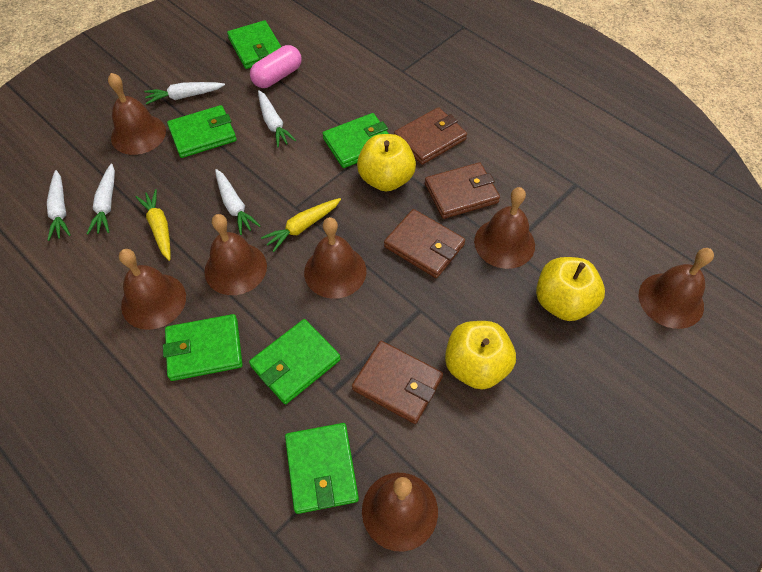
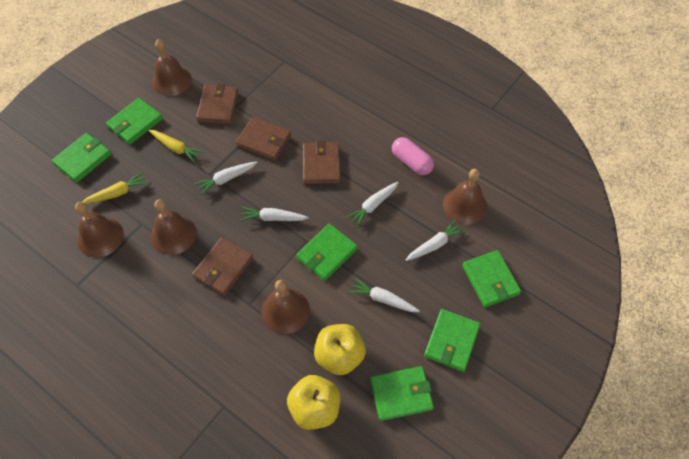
brown bell: 7 -> 5
yellow apple: 3 -> 2

